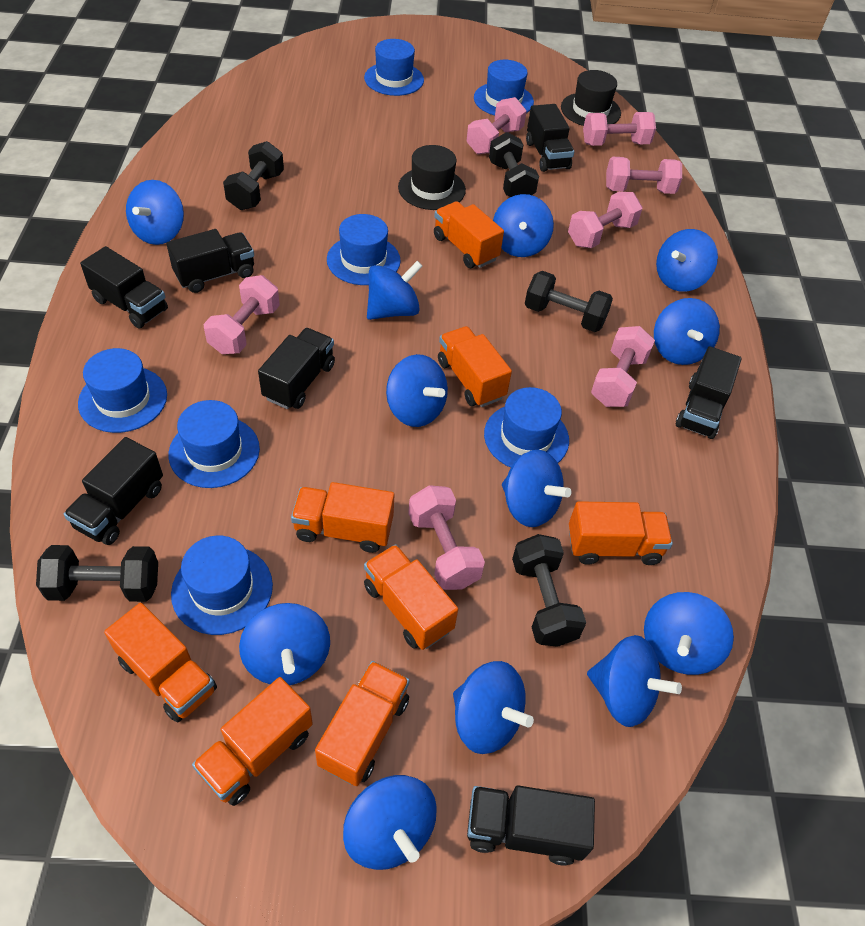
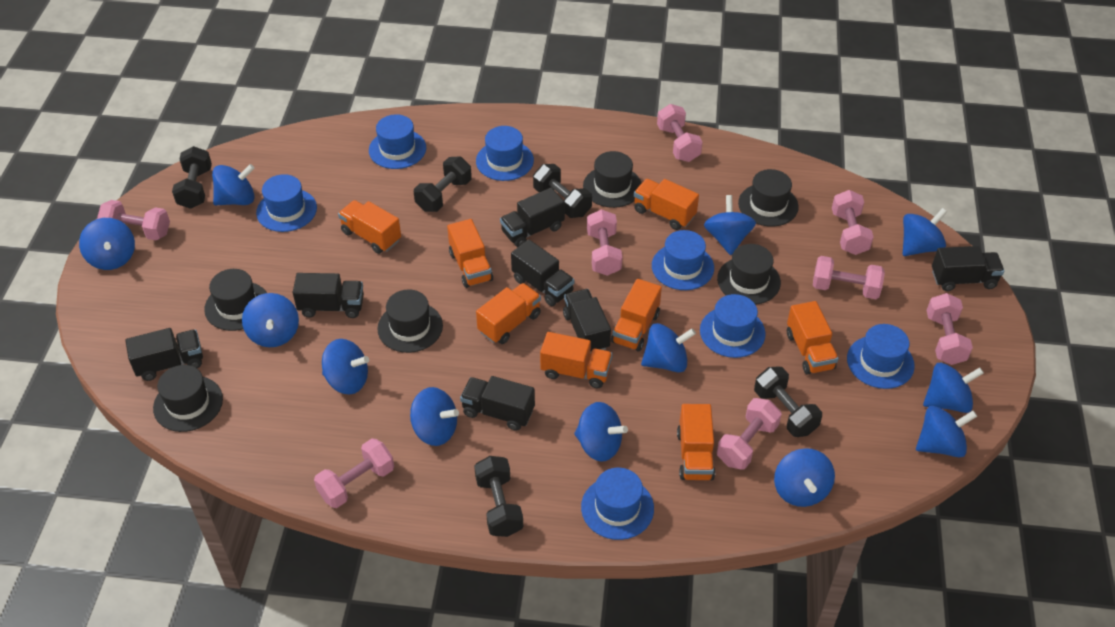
black hat: 2 -> 6
pink dumbbell: 7 -> 8

